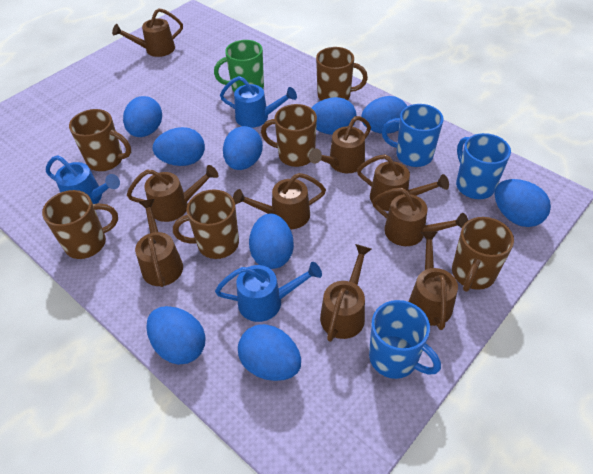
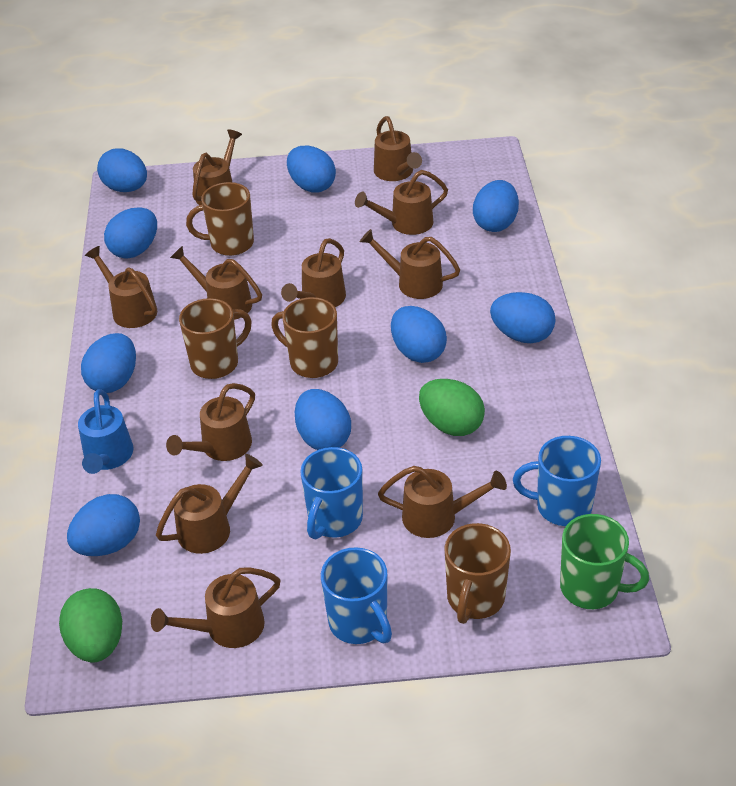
blue watering can: 3 -> 1
brown mug: 6 -> 4
brown watering can: 9 -> 11
green egg: 0 -> 2

